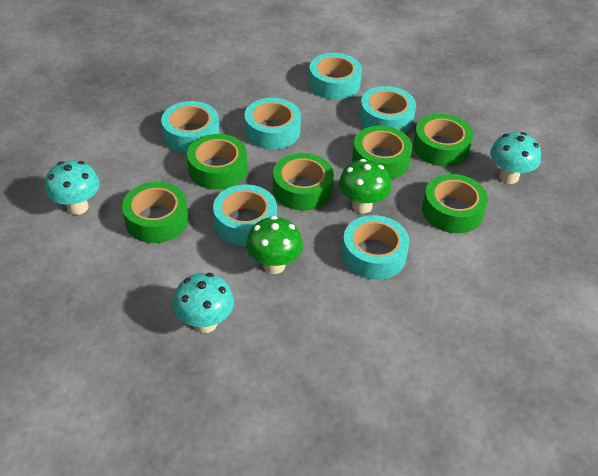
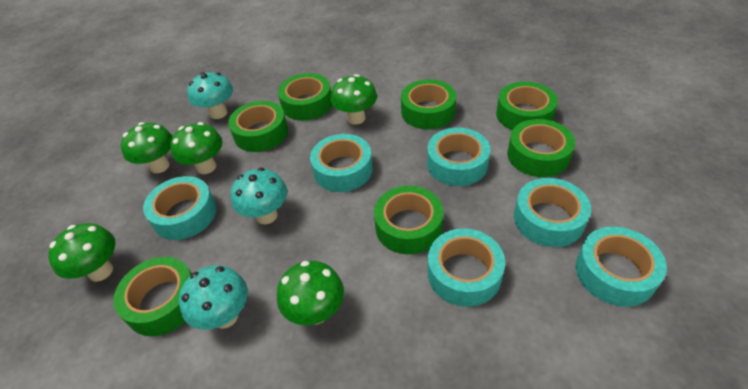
green mushroom: 2 -> 5
green tape: 6 -> 7

